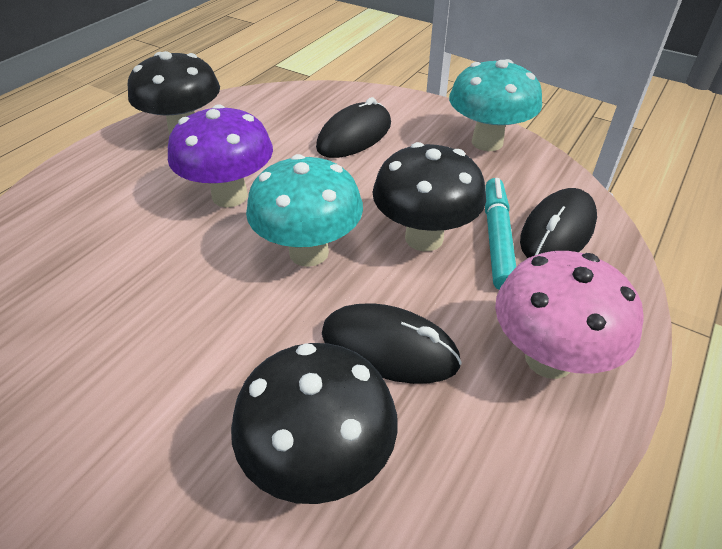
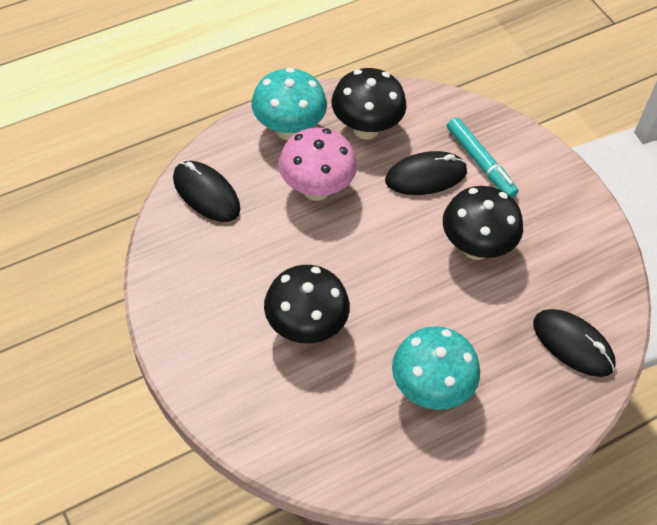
purple mushroom: 1 -> 0

